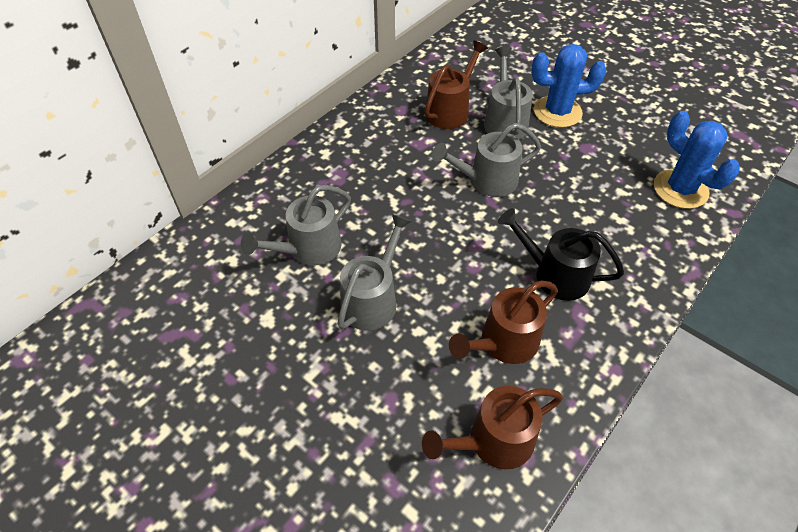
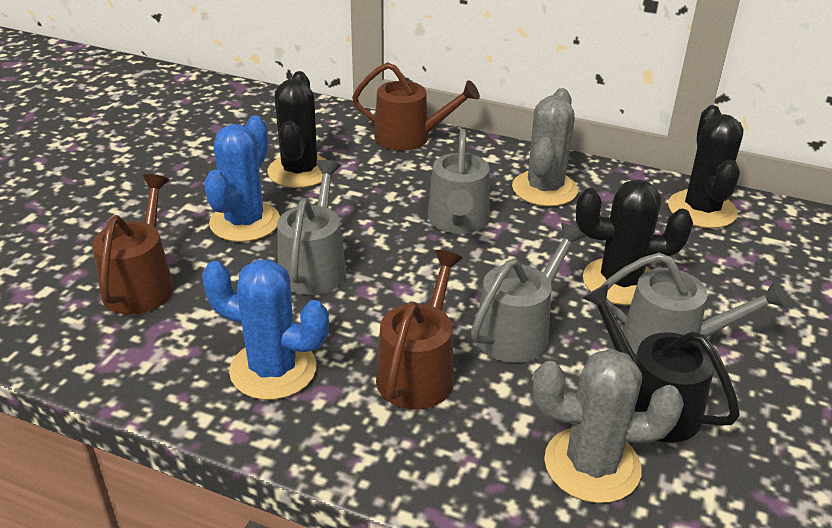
black cactus: 0 -> 3
grey cactus: 0 -> 2

